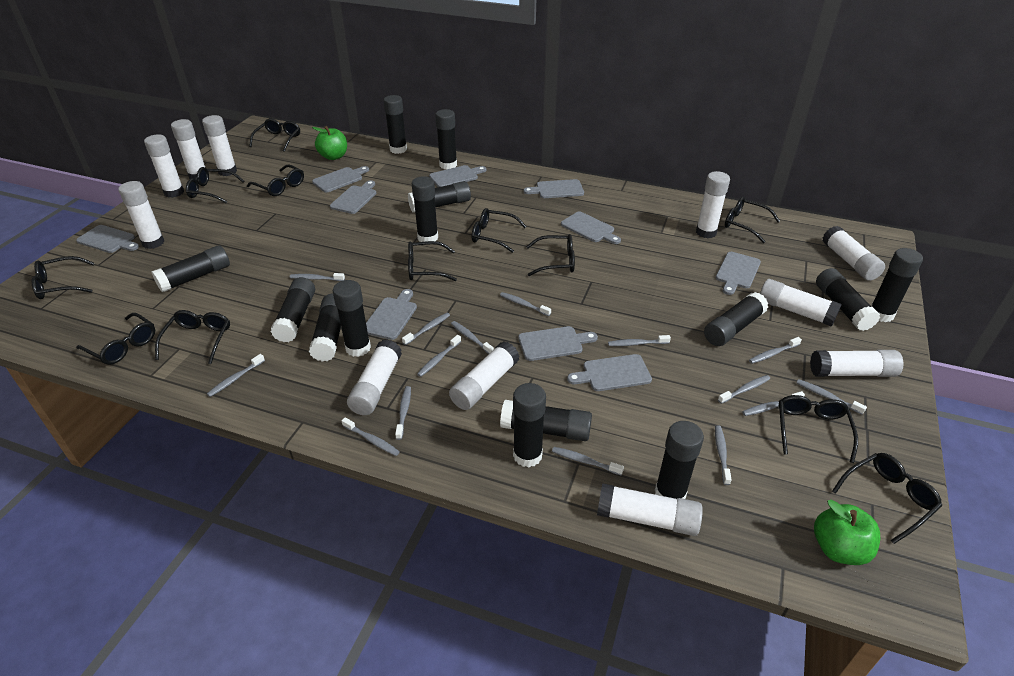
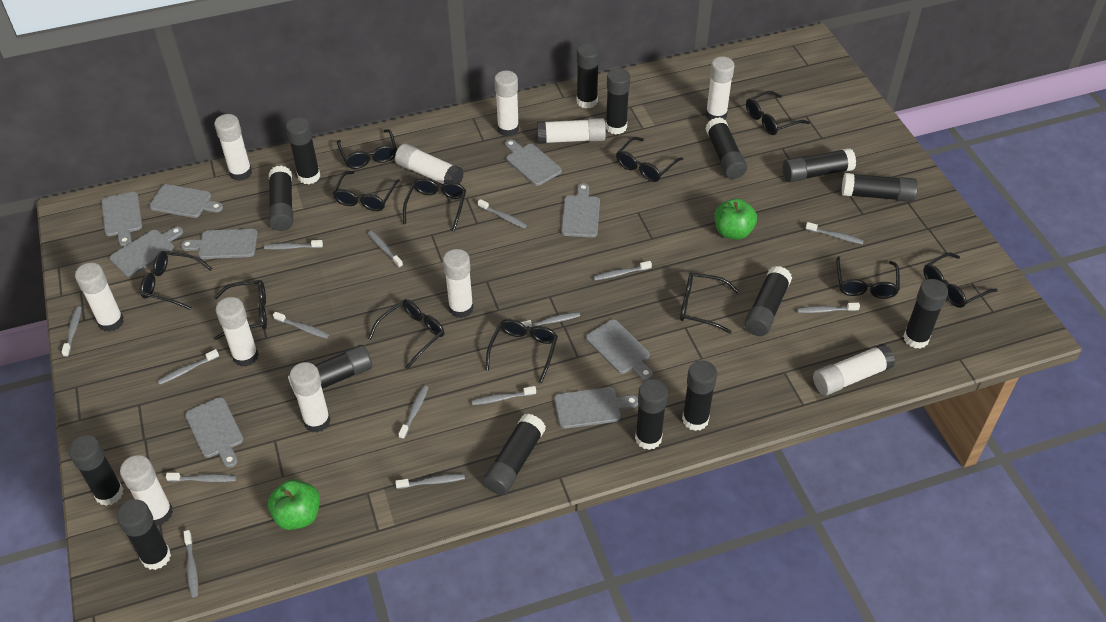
black glue stick: 14 -> 15
grey cutting board: 10 -> 9

